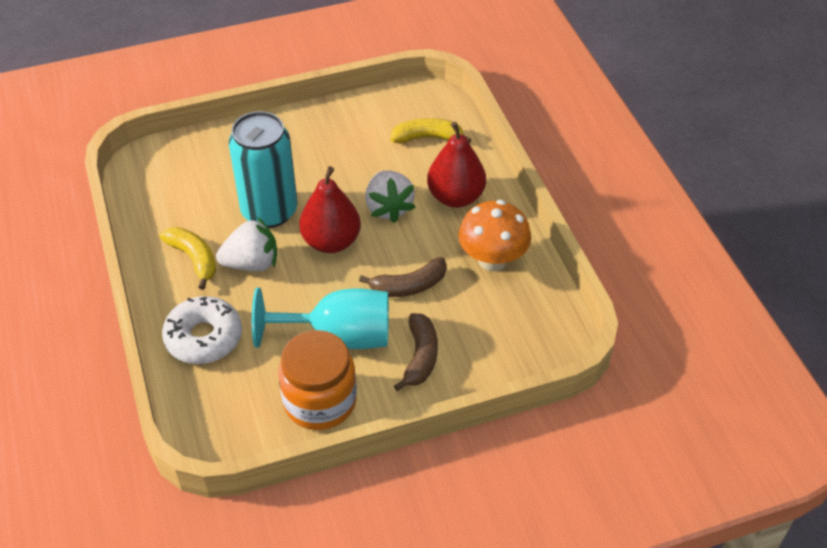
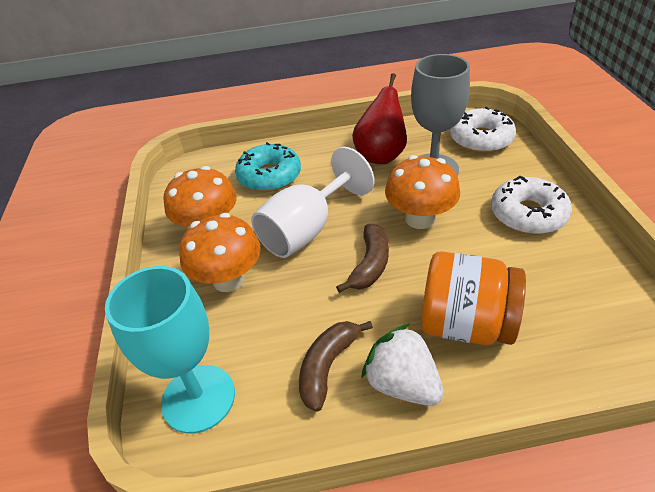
grey goblet: 0 -> 1
orange mushroom: 1 -> 3
red pear: 2 -> 1
turquoise can: 1 -> 0
turquoise donut: 0 -> 1
white donut: 1 -> 2
white goblet: 0 -> 1
white strawberry: 2 -> 1
yellow banana: 2 -> 0

